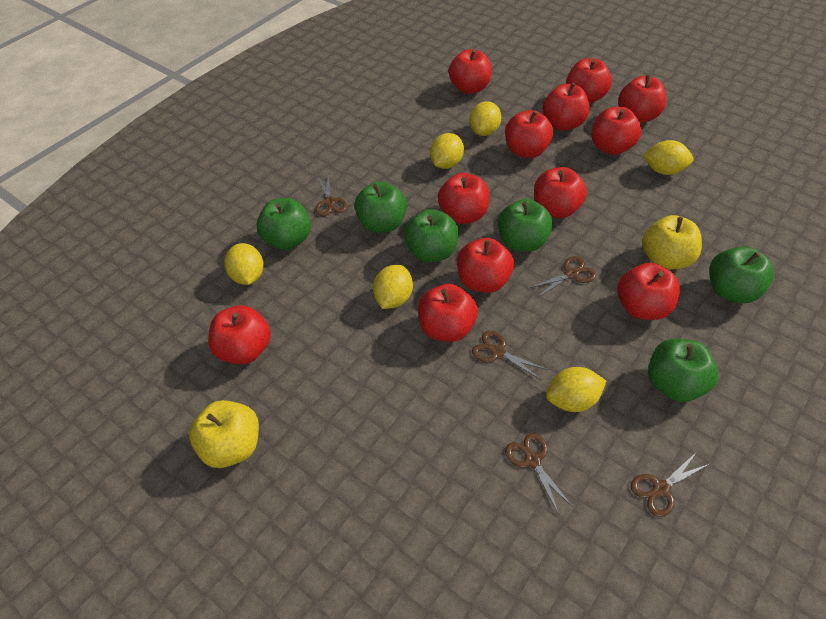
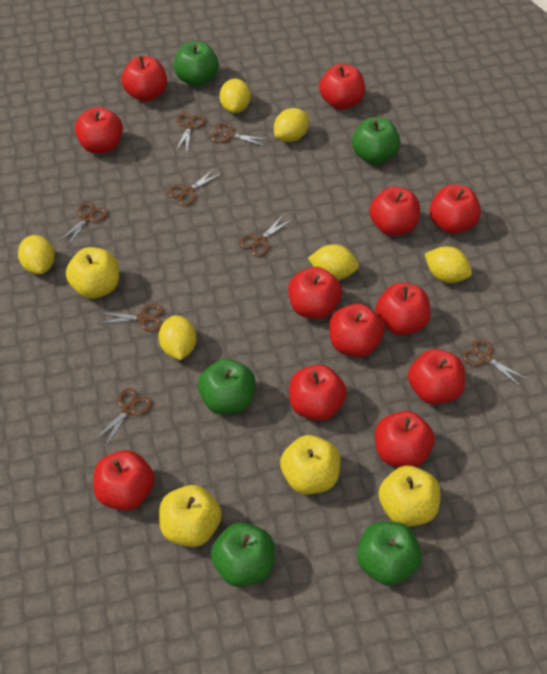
brown scissors: 5 -> 8
green apple: 6 -> 5
yellow apple: 2 -> 4

